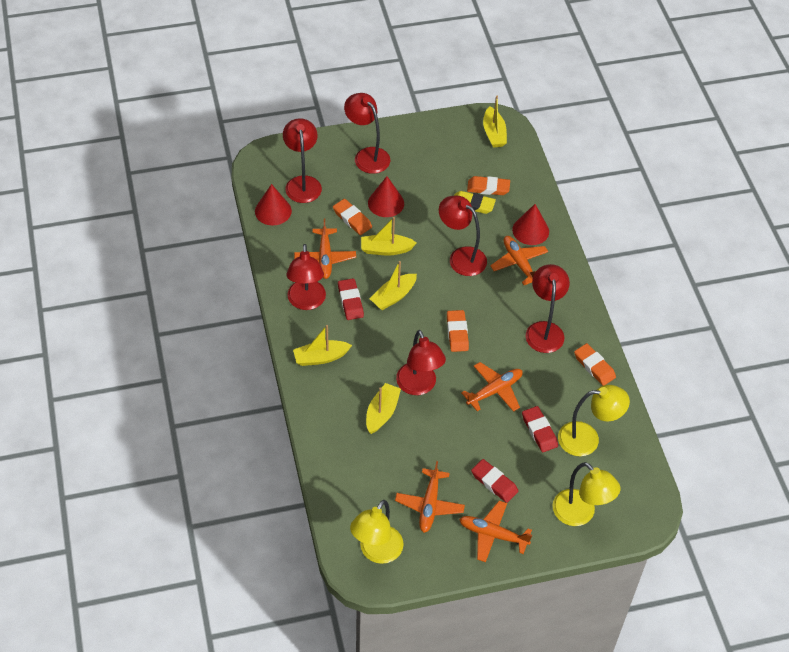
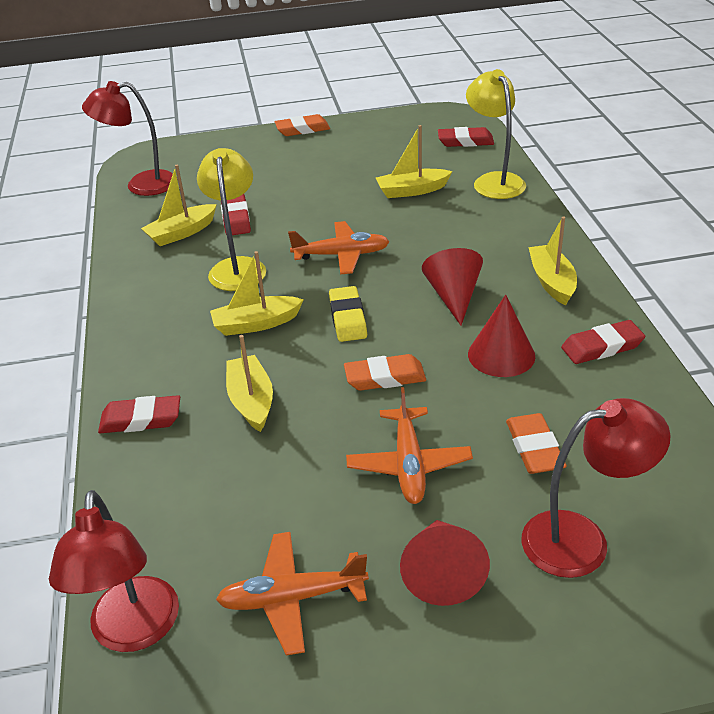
orange eraser: 4 -> 3
orange plane: 5 -> 3
red eraser: 3 -> 4
red lamp: 6 -> 3
yellow lamp: 3 -> 2

